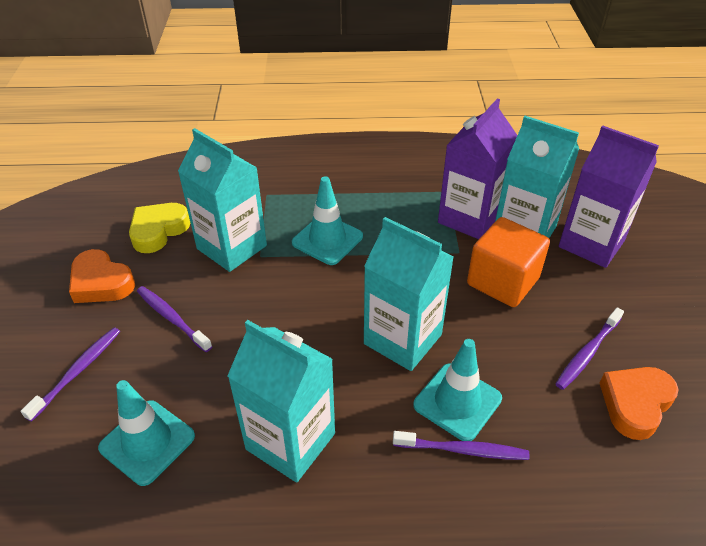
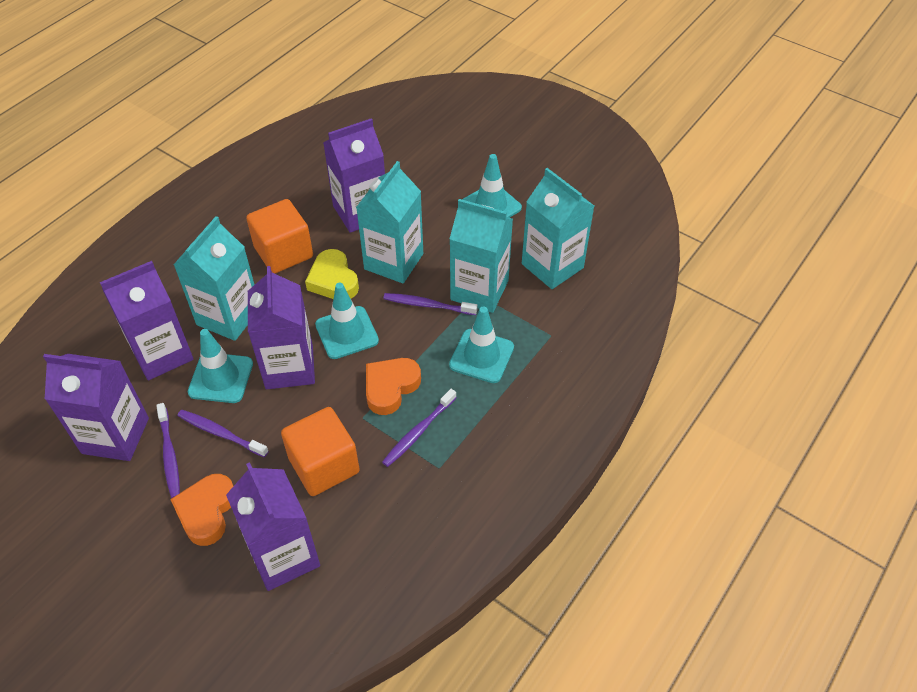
orange cube: 1 -> 2
purple carton: 2 -> 5
turquoise traffic cone: 3 -> 4

